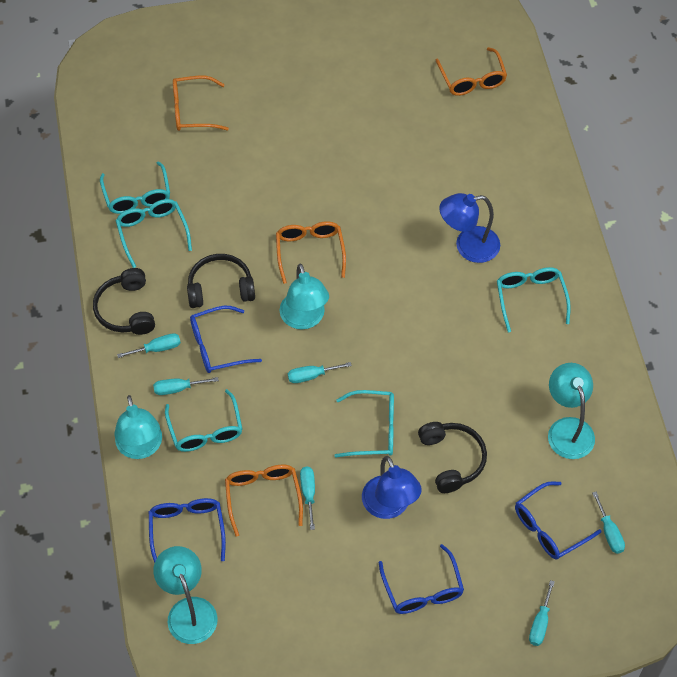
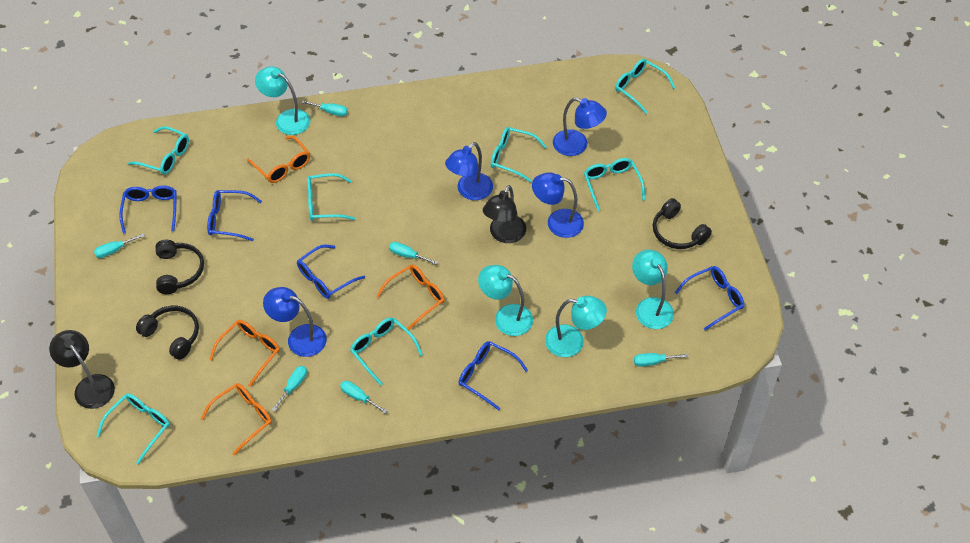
black lamp: 0 -> 2
blue glasses: 4 -> 5
blue lamp: 2 -> 4
turquoise glasses: 5 -> 7

